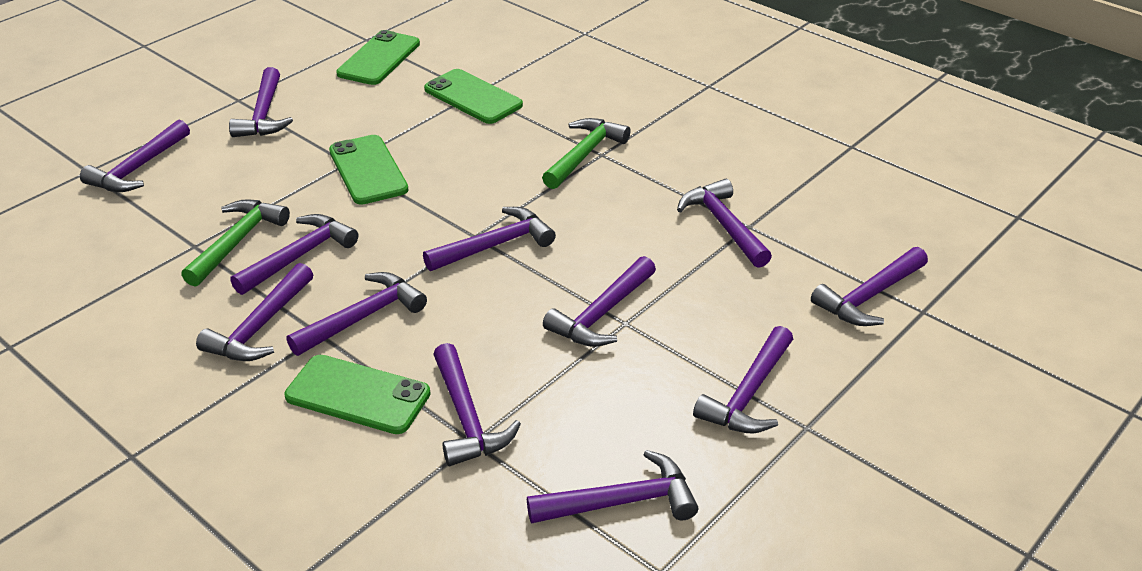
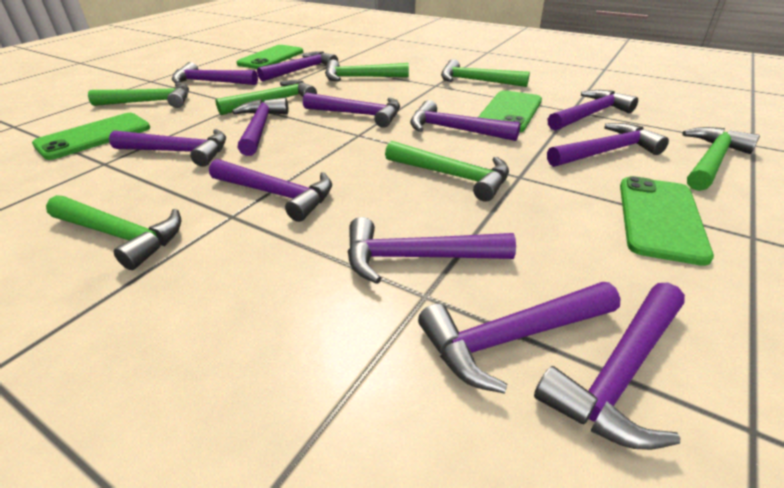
green hammer: 2 -> 7

